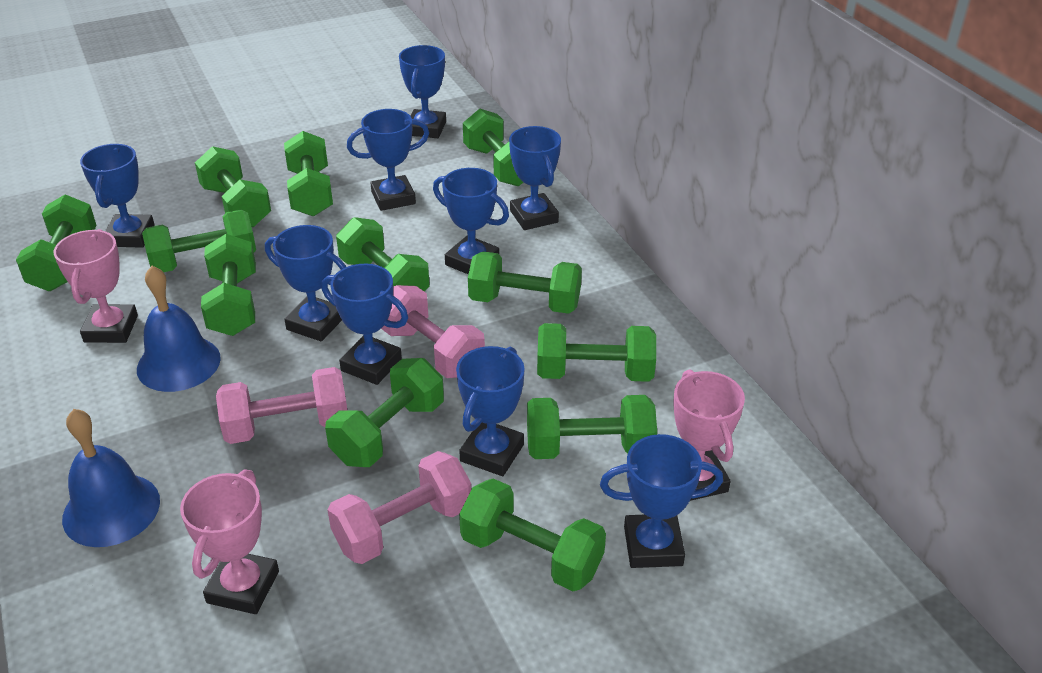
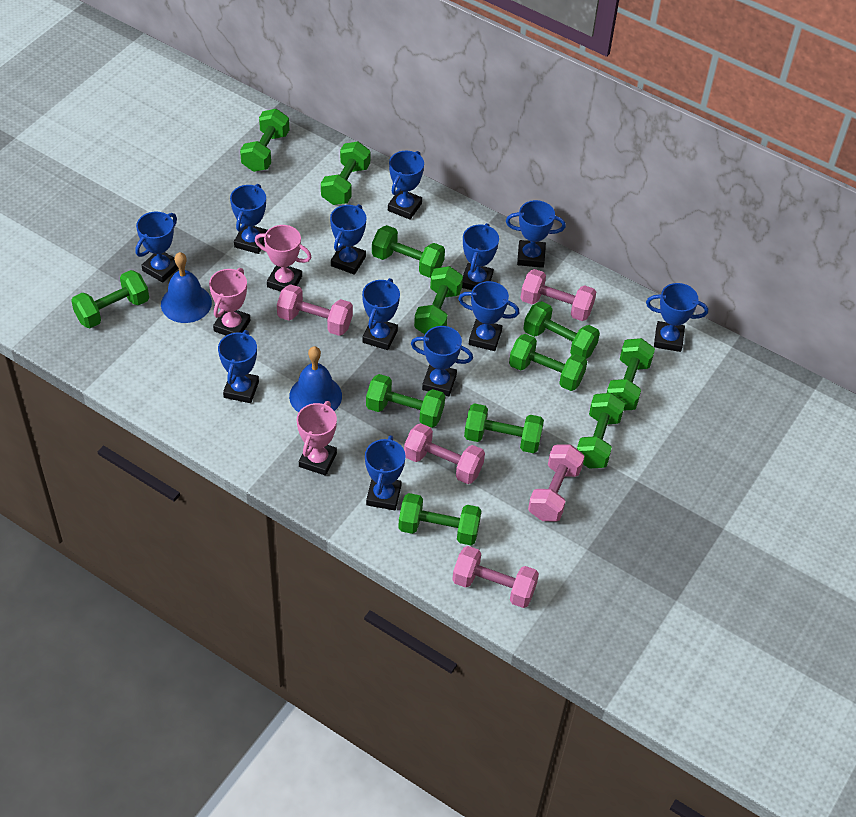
blue trophy: 9 -> 12
pink dumbbell: 3 -> 5

